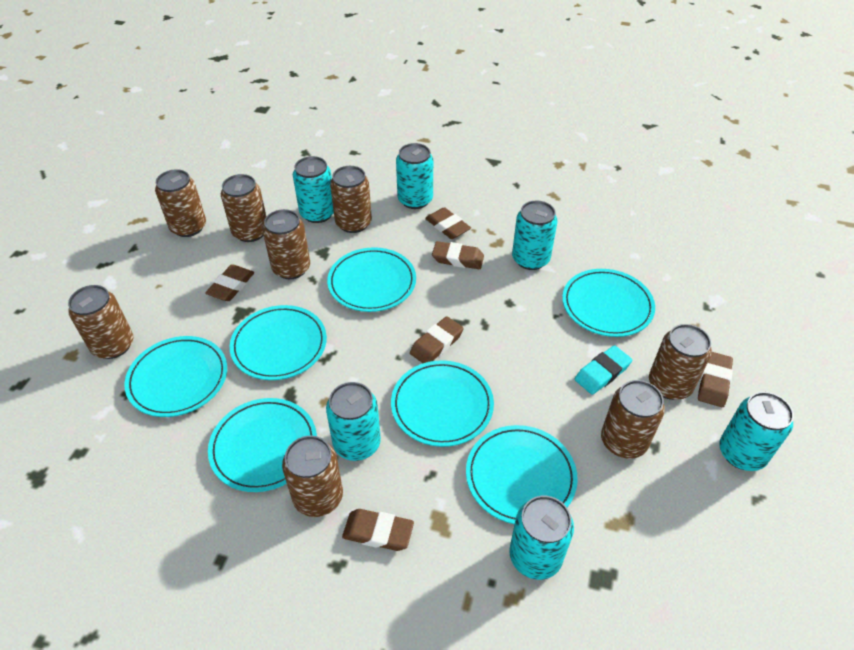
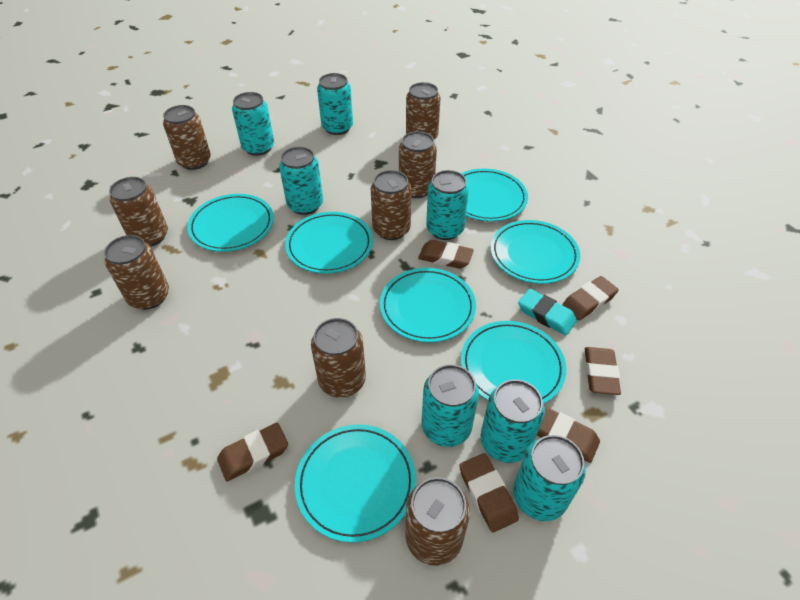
turquoise can: 6 -> 7

